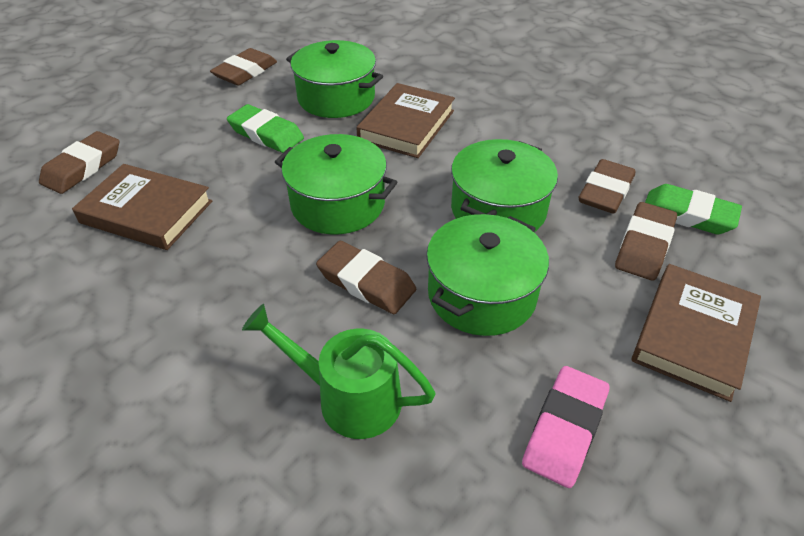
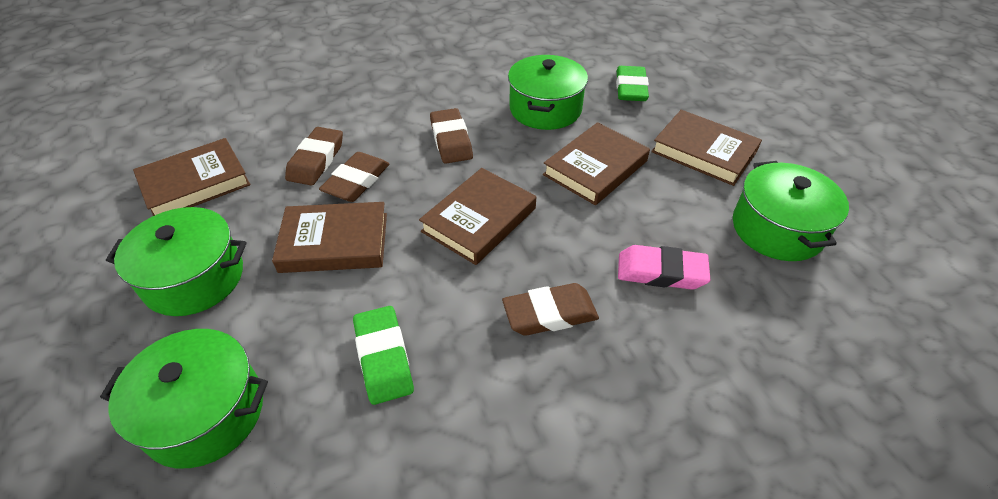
brown book: 3 -> 5
brown eraser: 5 -> 4
green watering can: 1 -> 0

